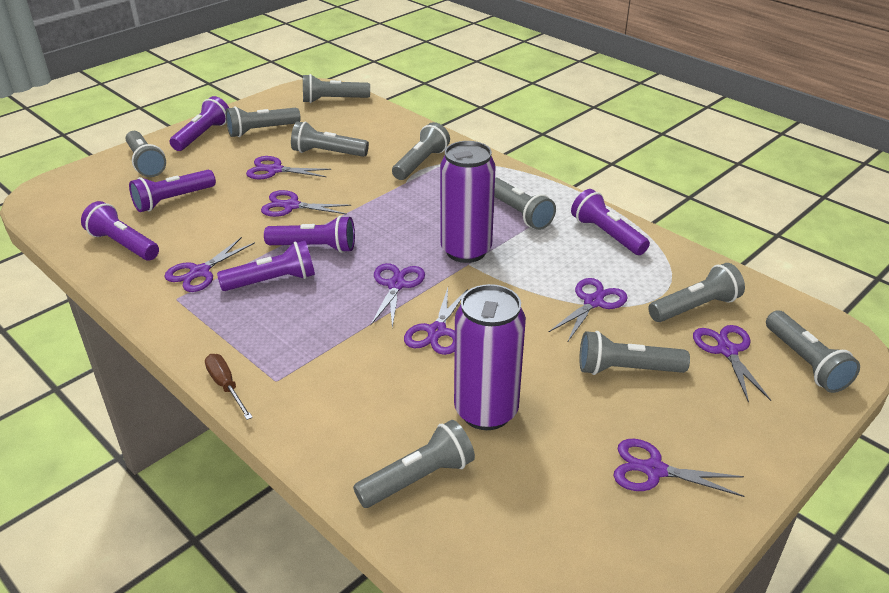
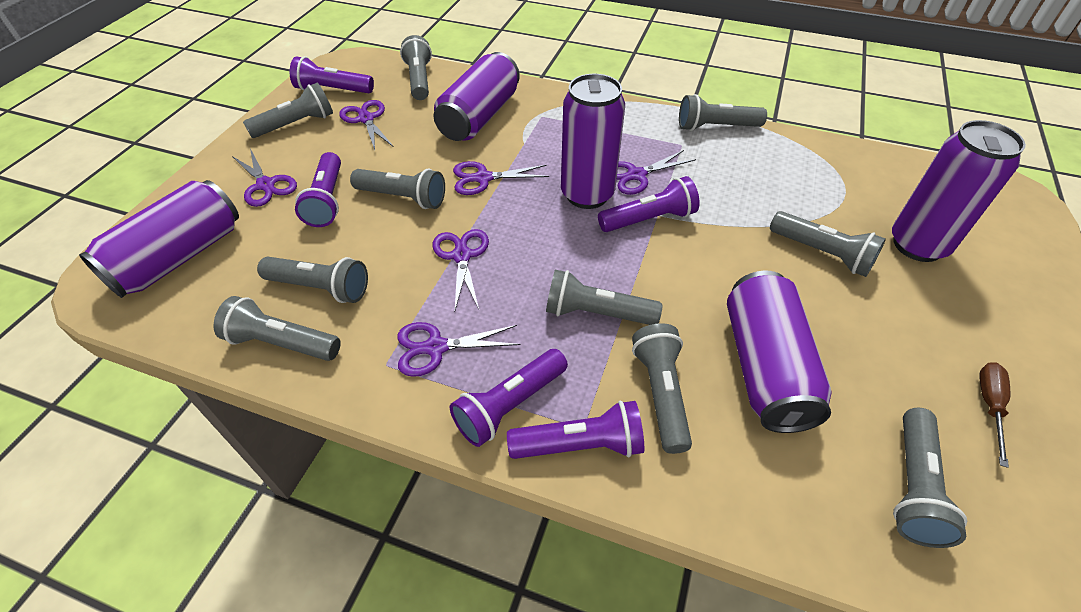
purple can: 2 -> 5
purple flashlight: 6 -> 5
purple scissors: 8 -> 6

